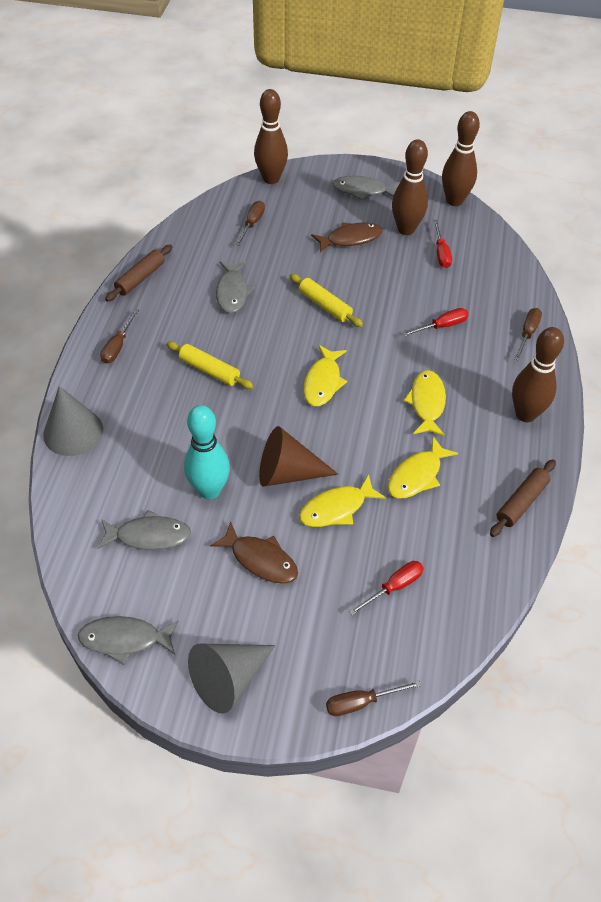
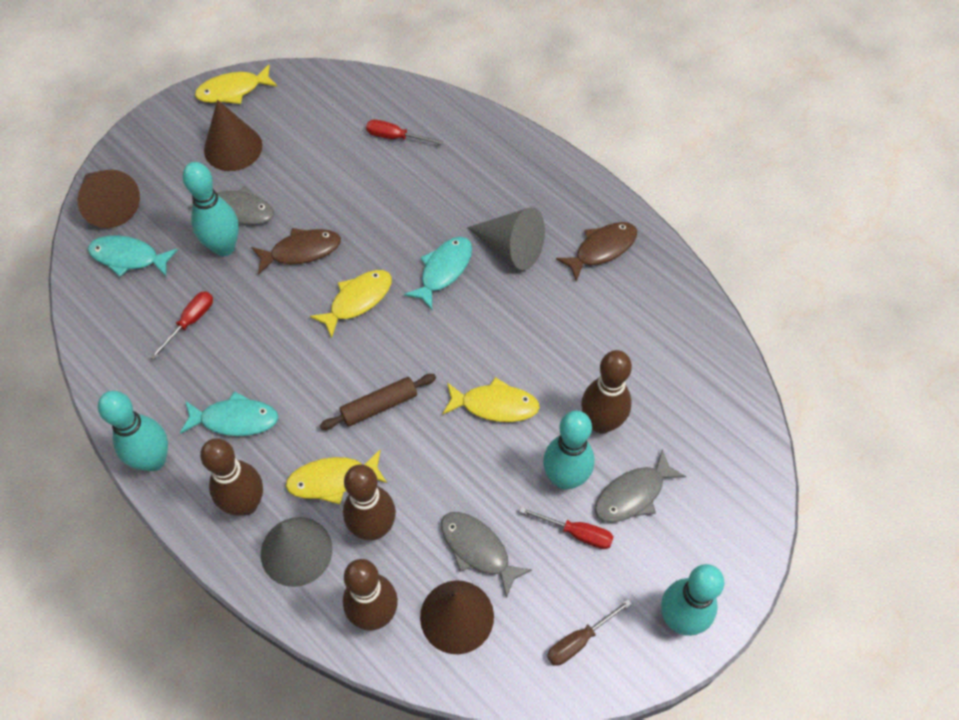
brown cone: 1 -> 3
brown rolling pin: 2 -> 1
brown screwdriver: 4 -> 1
grey fish: 4 -> 3
turquoise bowling pin: 1 -> 4
turquoise fish: 0 -> 3
yellow rolling pin: 2 -> 0

